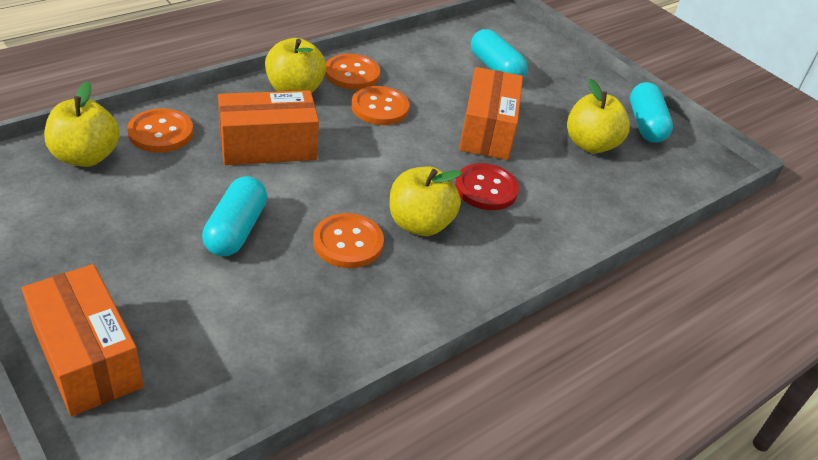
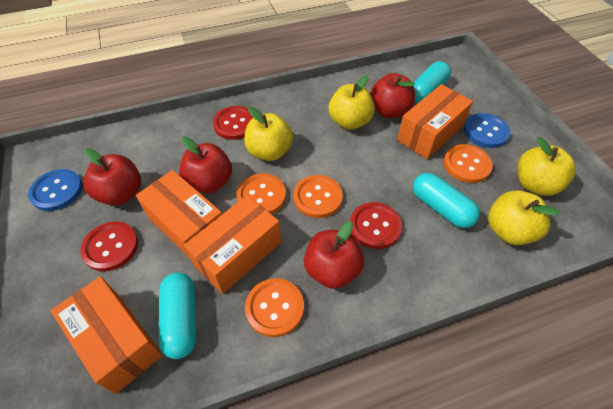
blue button: 0 -> 2
orange box: 3 -> 4
red apple: 0 -> 4
red button: 1 -> 3

